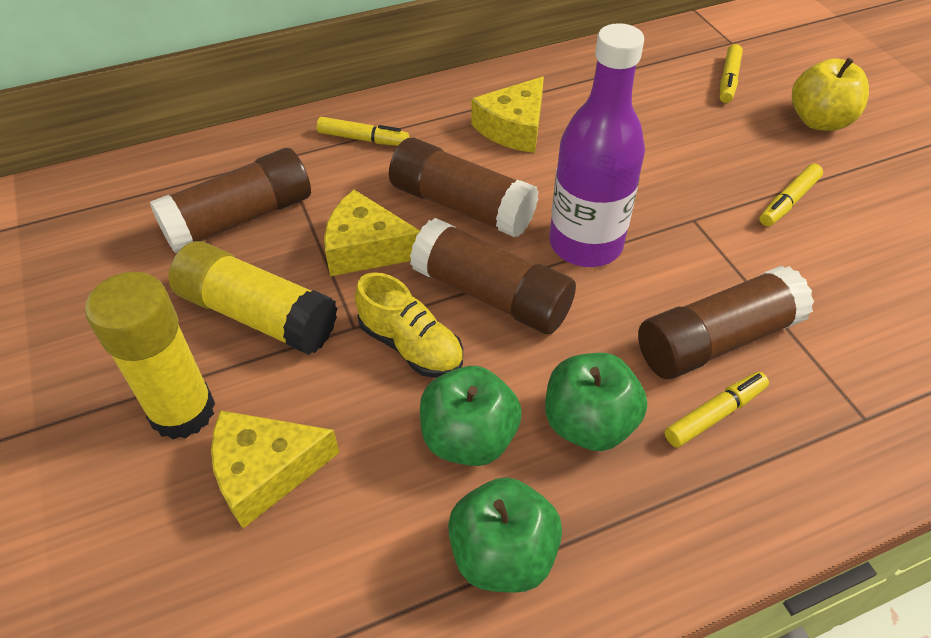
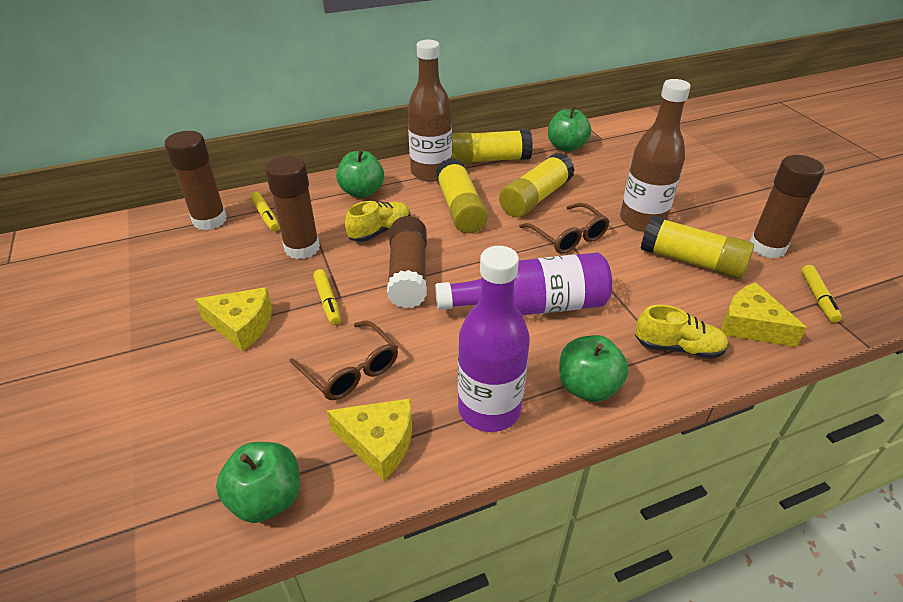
brown bottle: 0 -> 2
brown glasses: 0 -> 2
green apple: 3 -> 4
purple bottle: 1 -> 2
yellow apple: 1 -> 0
yellow glue stick: 2 -> 4
yellow marker: 4 -> 3
yellow shoe: 1 -> 2

